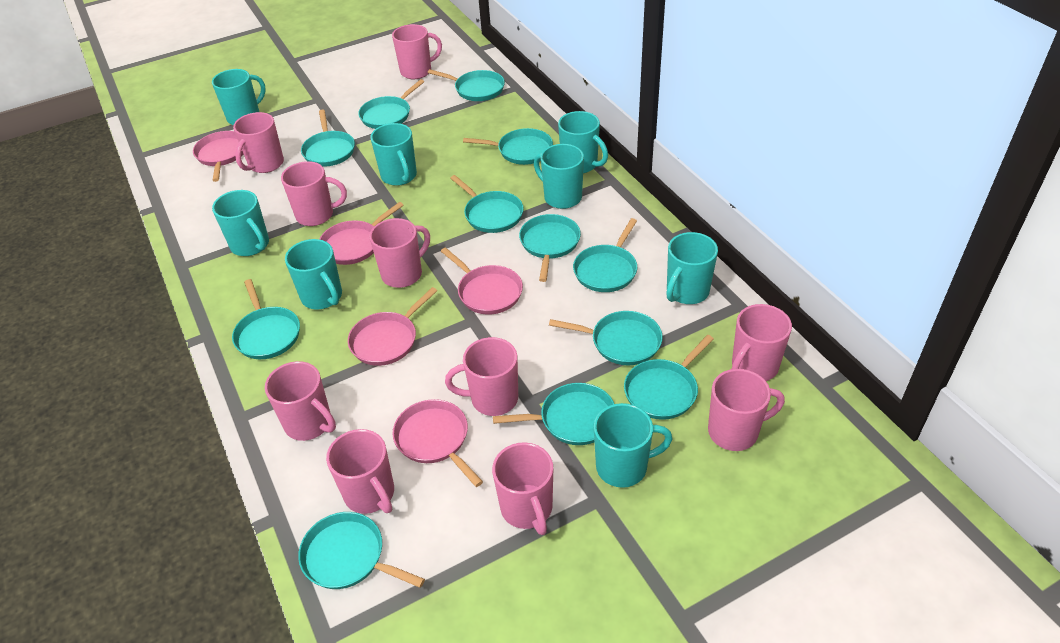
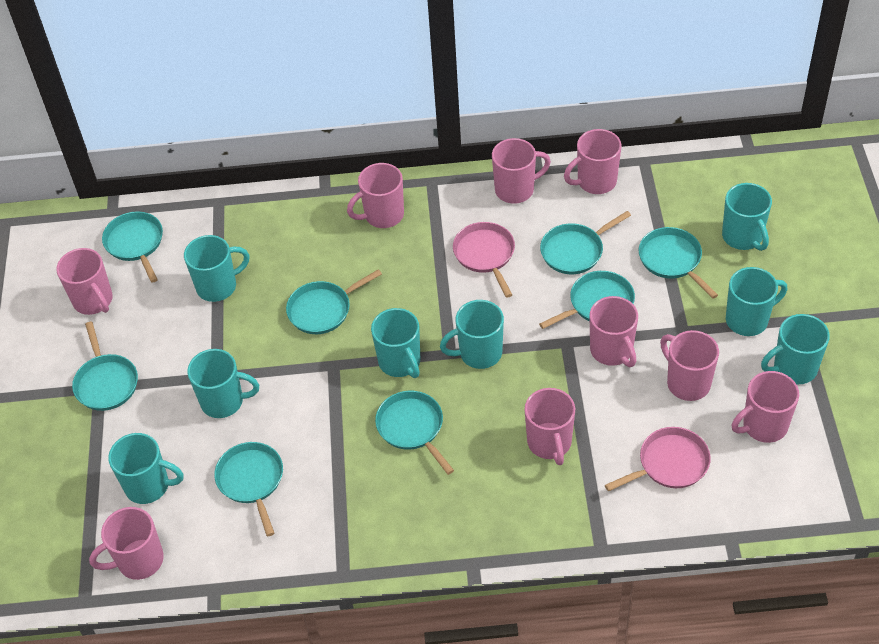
pink mug: 10 -> 9
pink pan: 5 -> 2
turquoise pan: 12 -> 8

